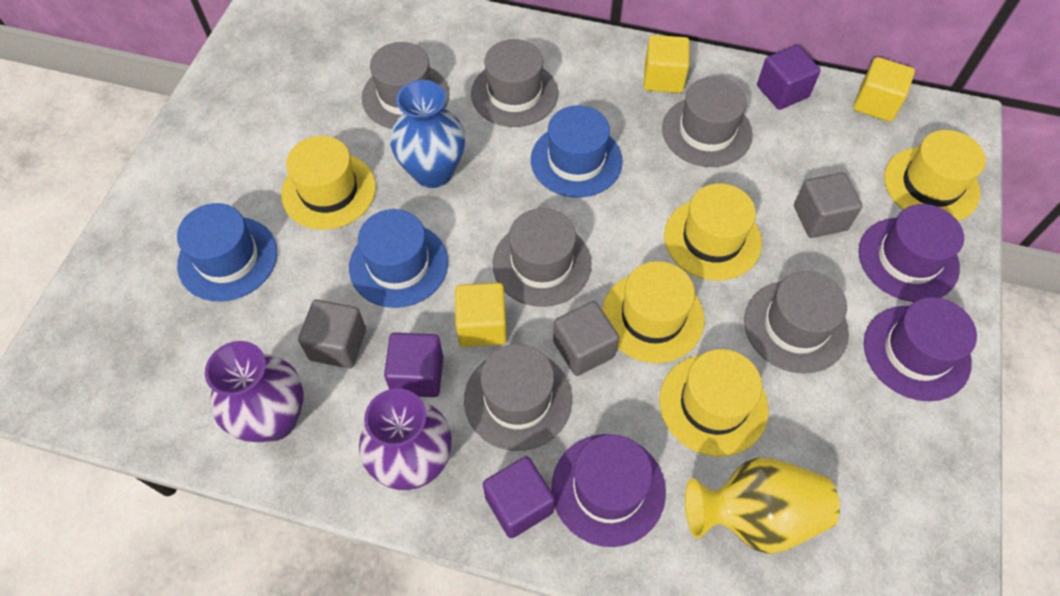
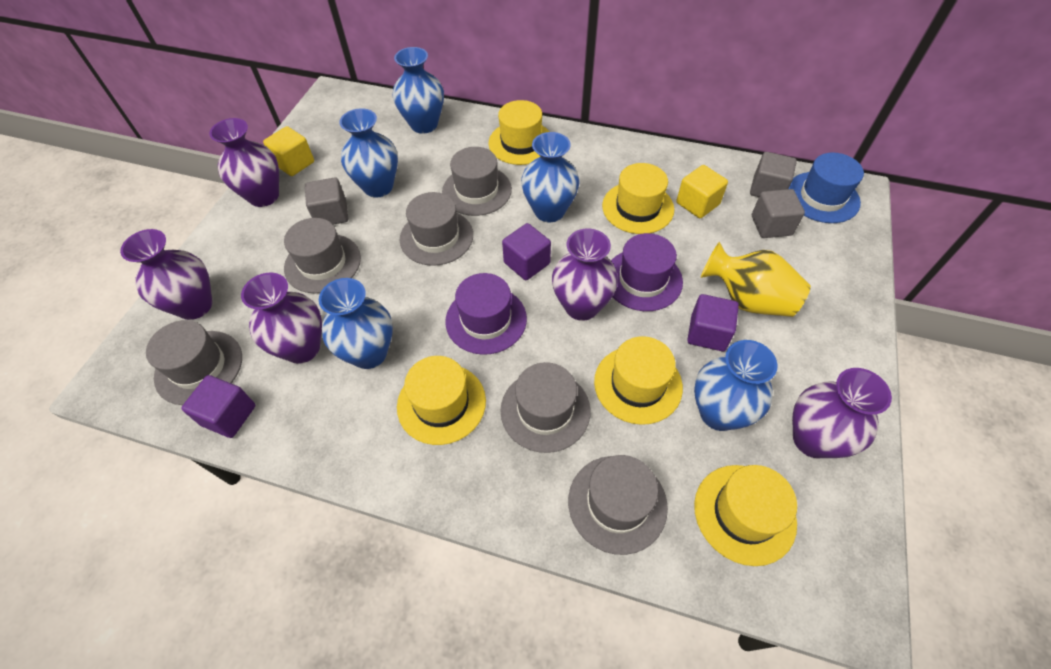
blue hat: 3 -> 1
blue vase: 1 -> 5
purple hat: 3 -> 2
purple vase: 2 -> 5
yellow cube: 3 -> 2

